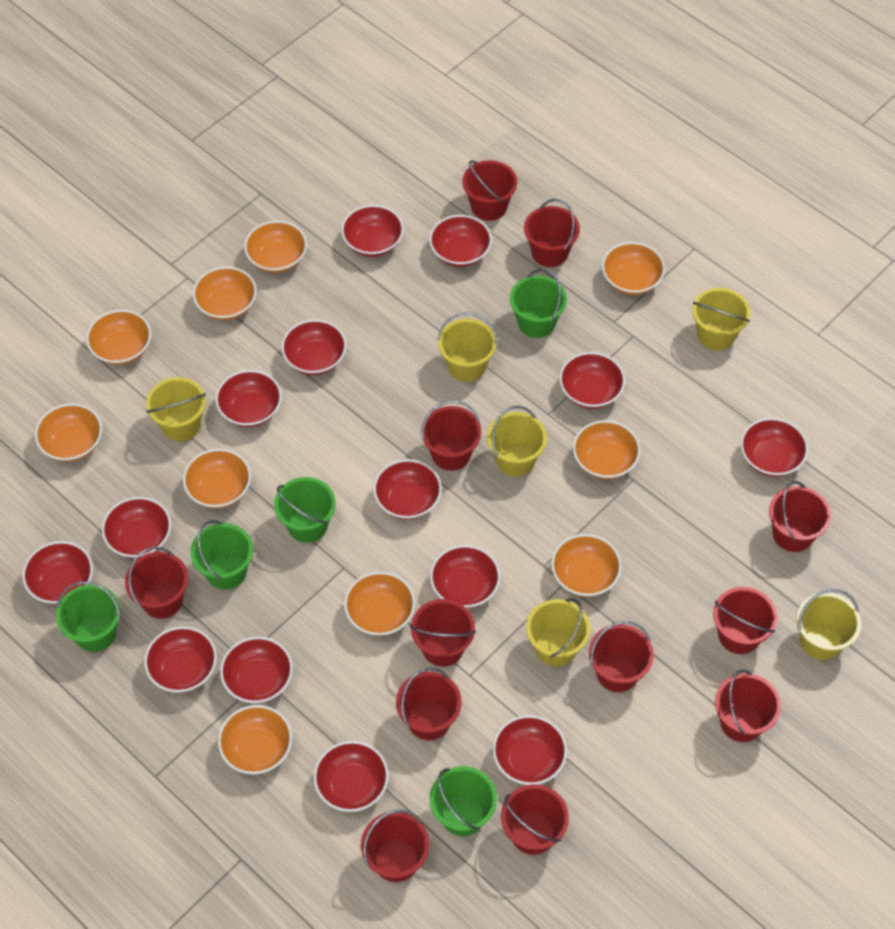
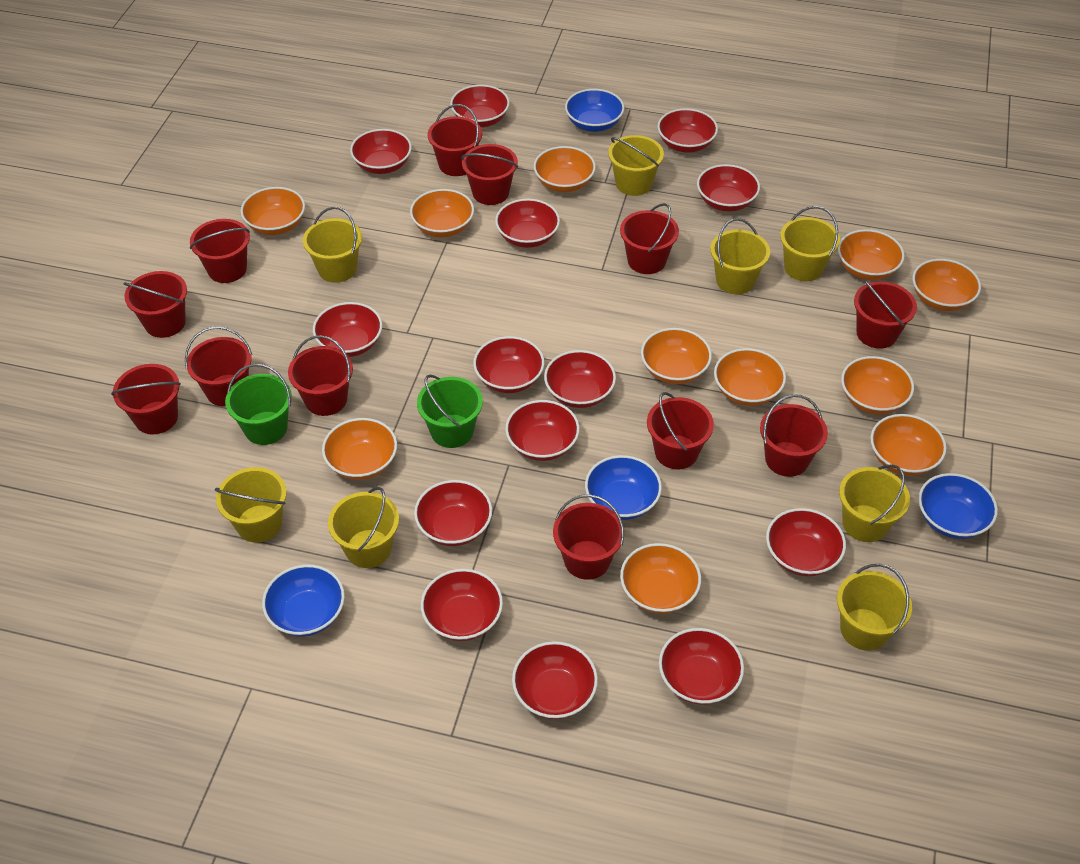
blue bowl: 0 -> 4
green bucket: 5 -> 2
orange bowl: 10 -> 11
yellow bucket: 6 -> 8

